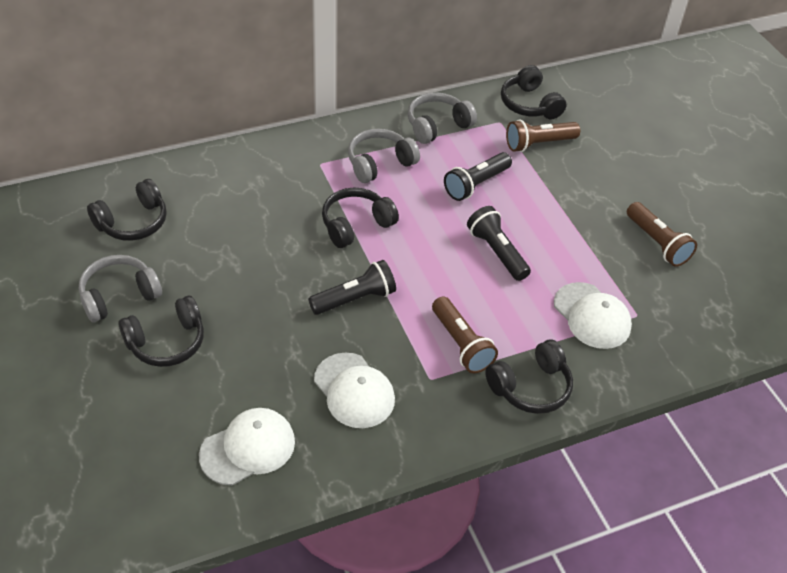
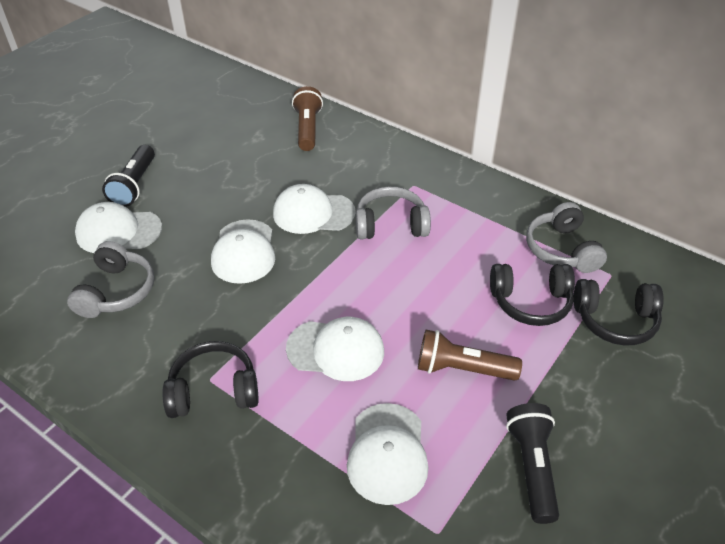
black flashlight: 3 -> 2
black headphones: 5 -> 3
brown flashlight: 3 -> 2
white cap: 3 -> 5

